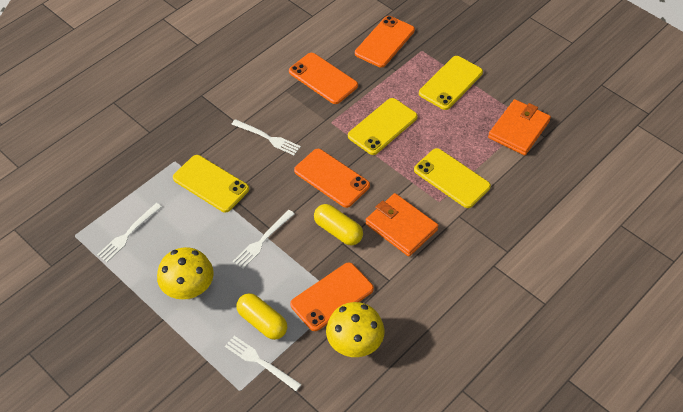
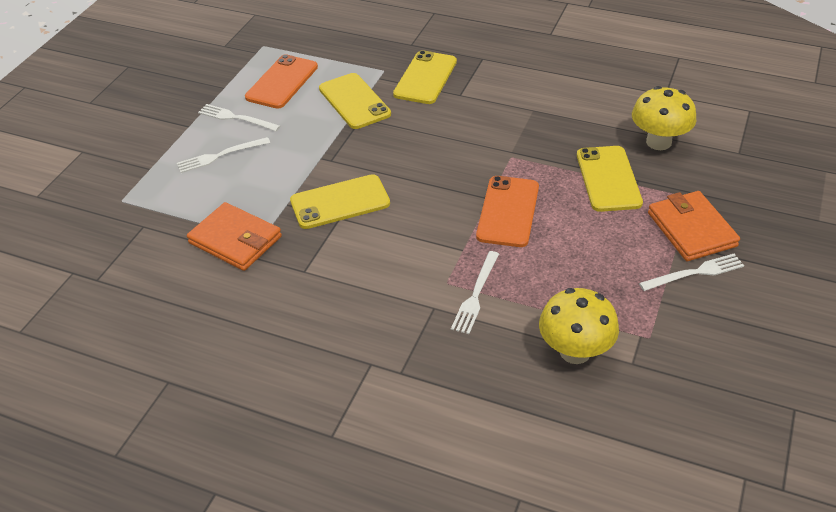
orange phone: 4 -> 2
yellow capsule: 2 -> 0

